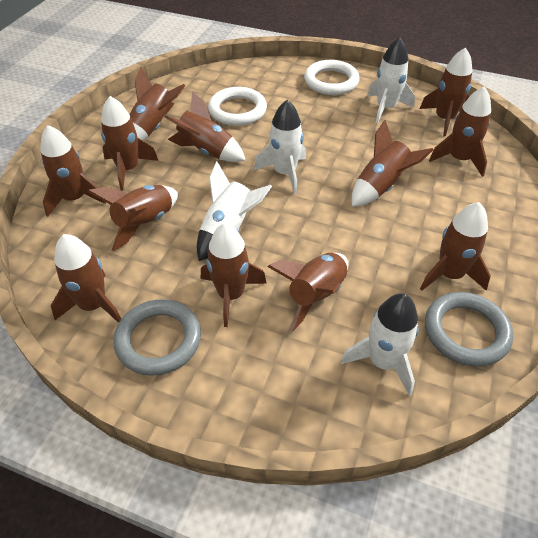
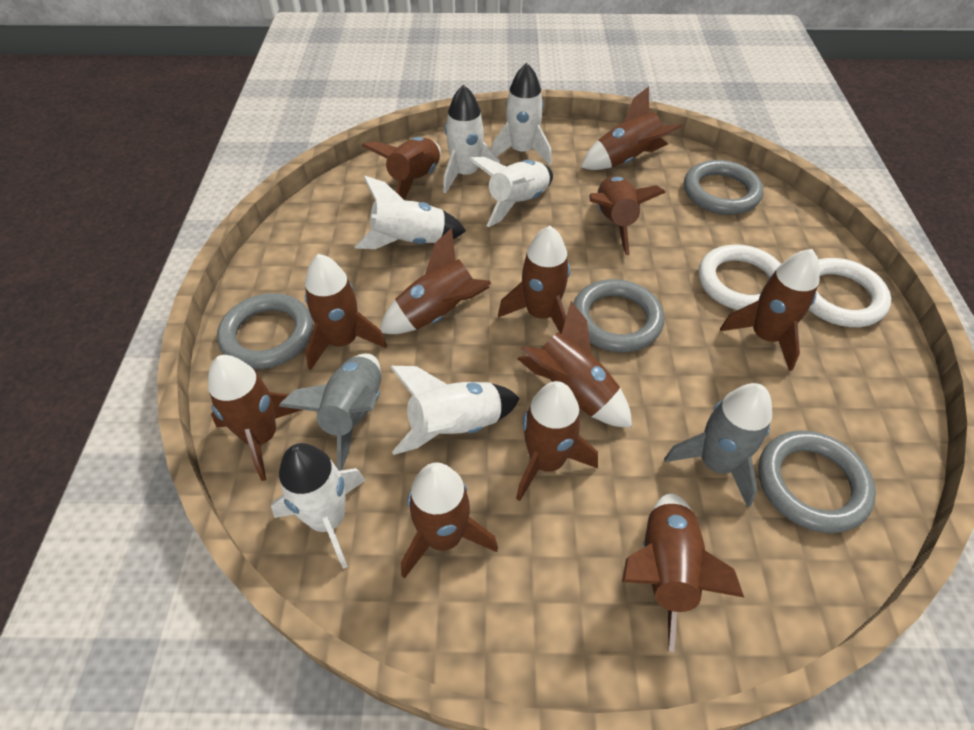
grey ring: 2 -> 4
grey rocket: 0 -> 2
white rocket: 4 -> 6

